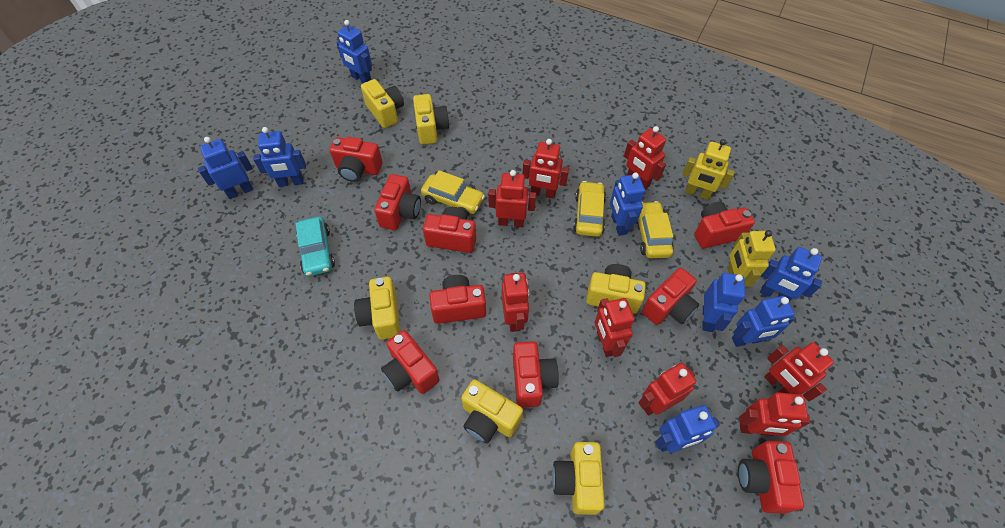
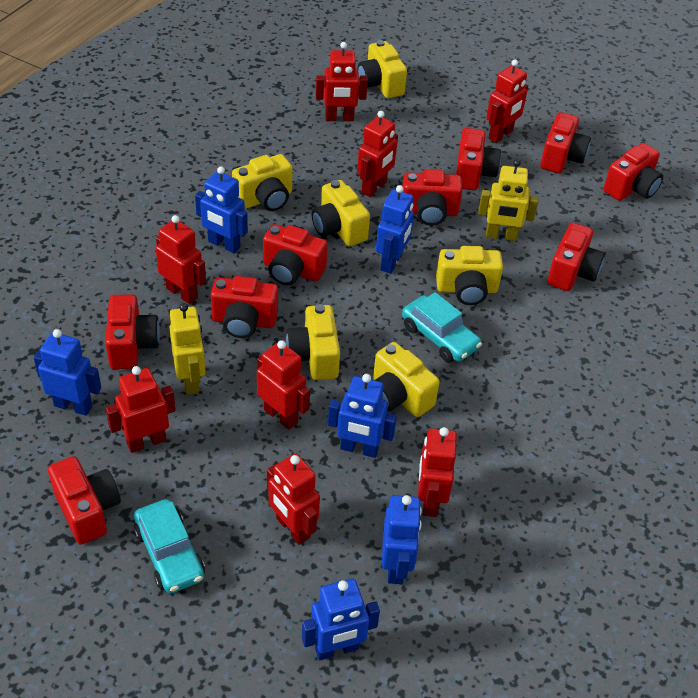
blue robot: 8 -> 6
turquoise car: 1 -> 2
yellow car: 3 -> 0

